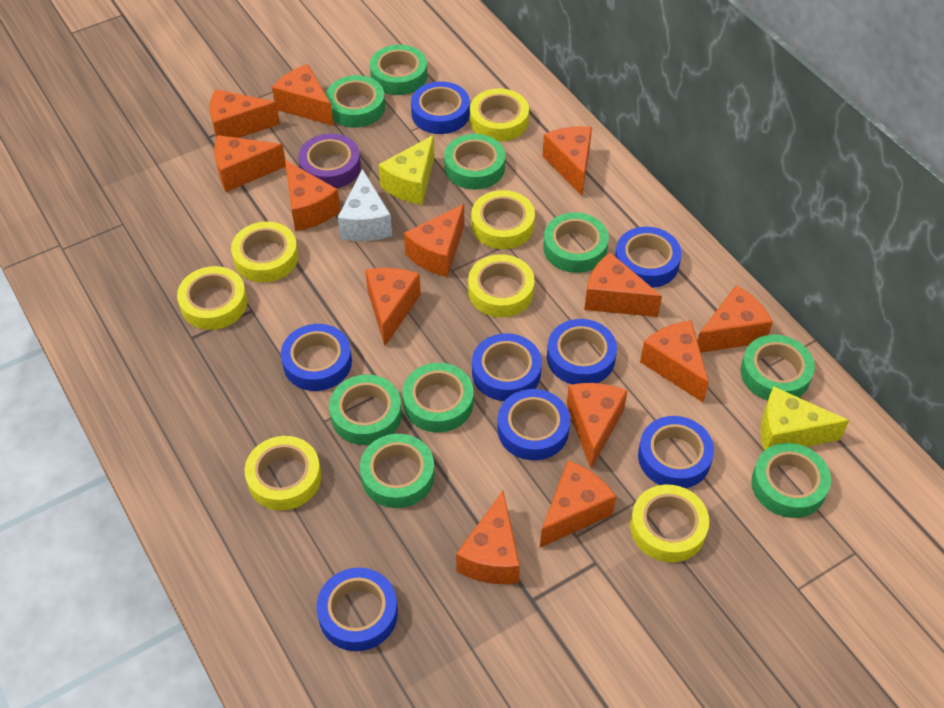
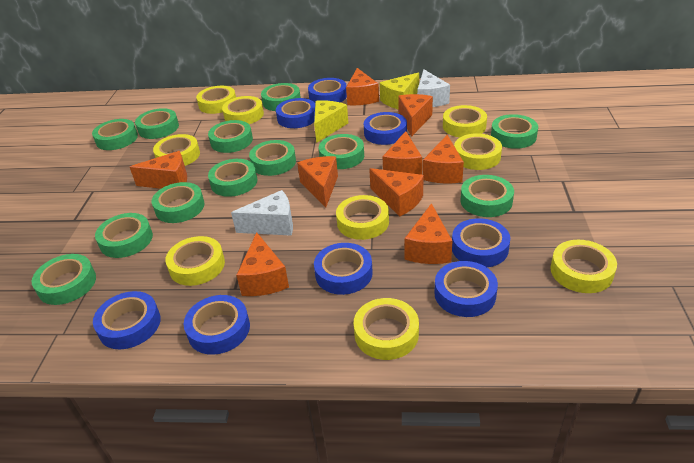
green tape: 9 -> 12
orange cheese: 13 -> 9
purple tape: 1 -> 0
white cheese: 1 -> 2
yellow tape: 7 -> 9

